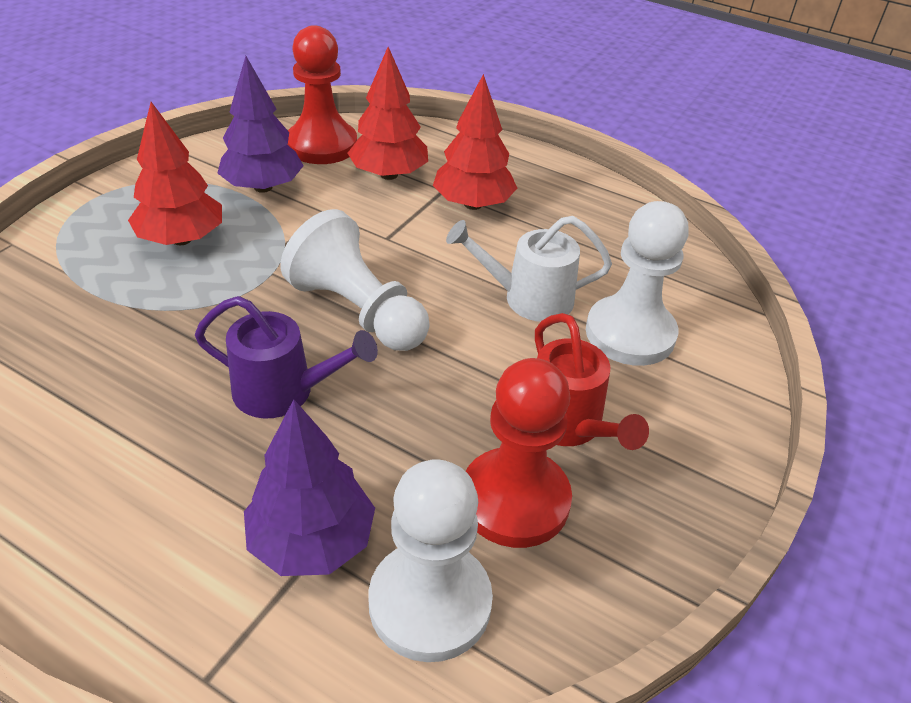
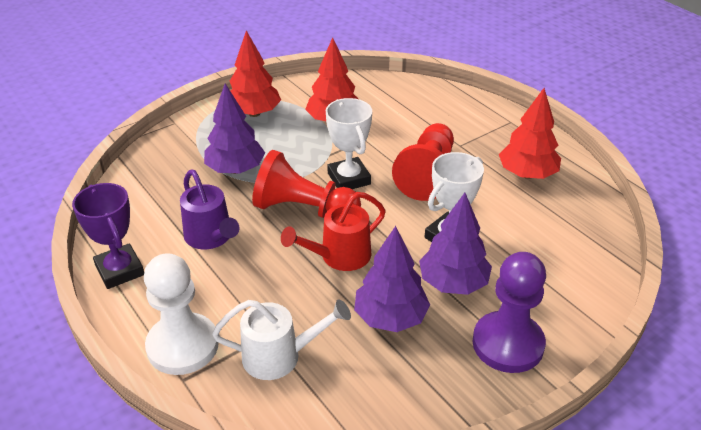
purple pawn: 0 -> 1
purple tree: 2 -> 3
purple trophy: 0 -> 1
white pawn: 3 -> 1
white trophy: 0 -> 2

